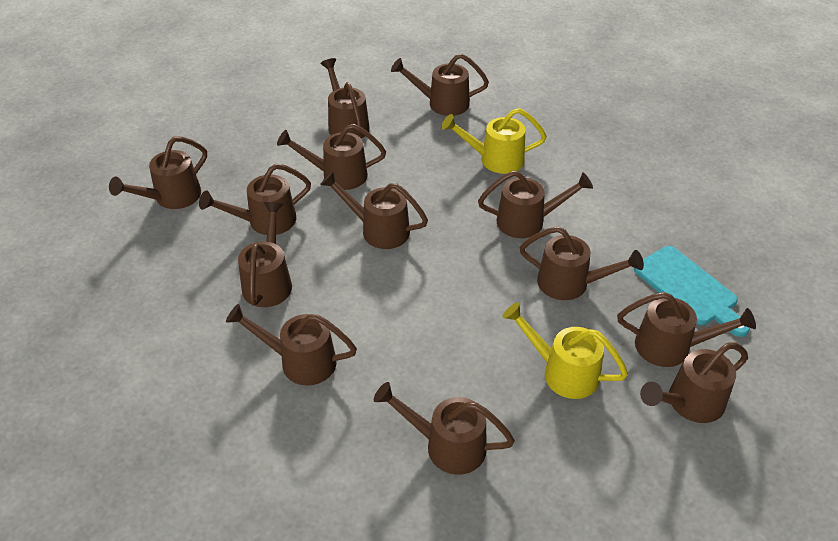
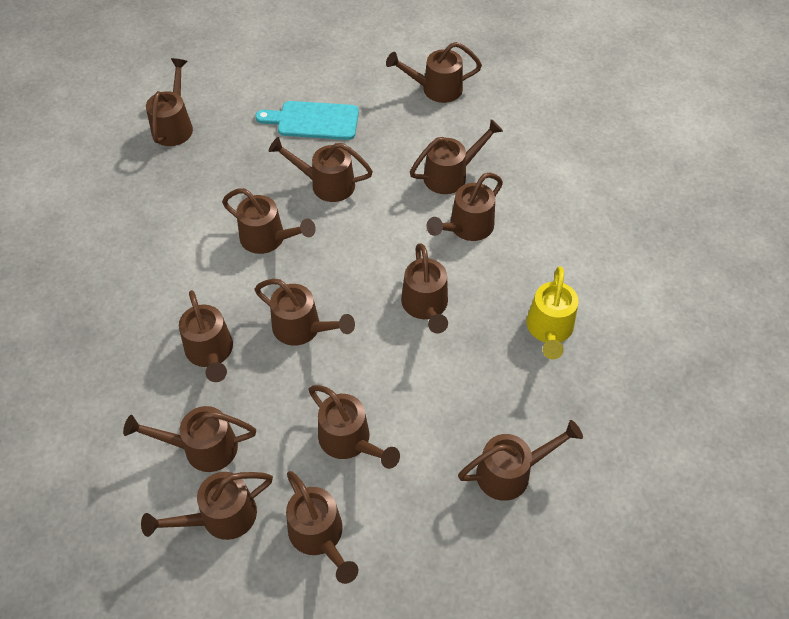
brown watering can: 13 -> 14
yellow watering can: 2 -> 1

